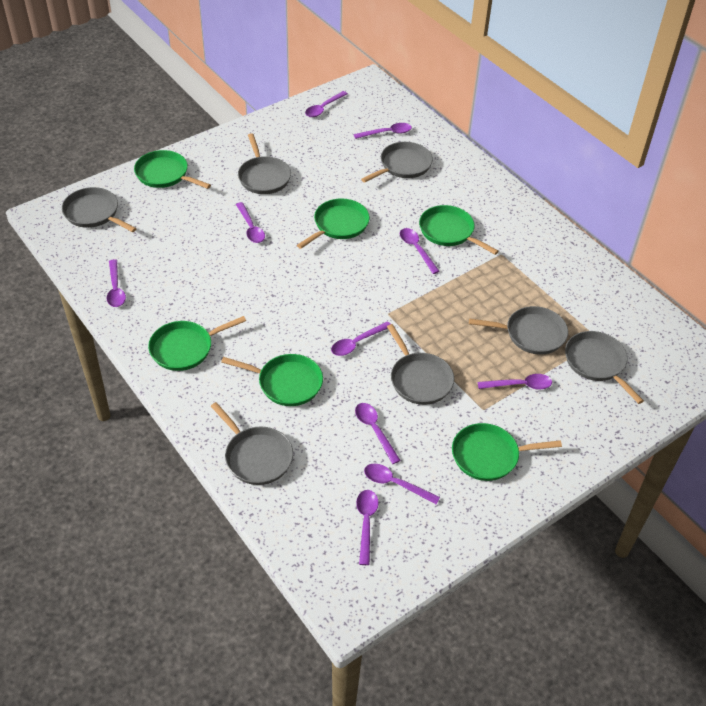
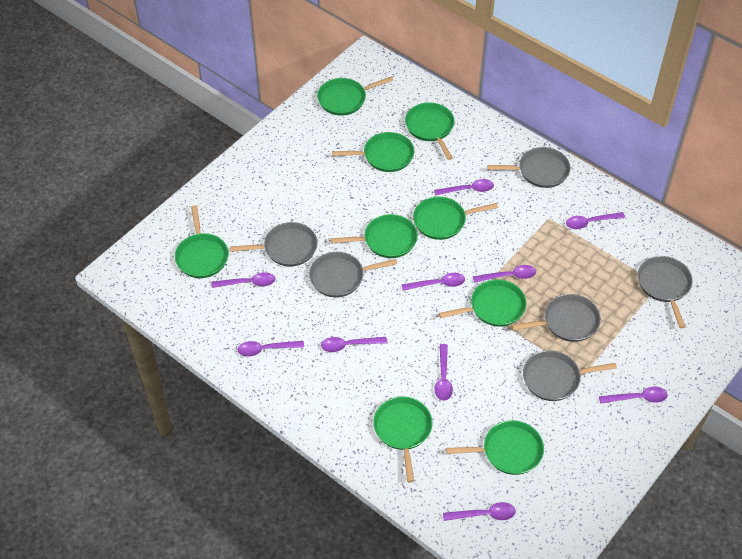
green pan: 6 -> 9
grey pan: 7 -> 6

